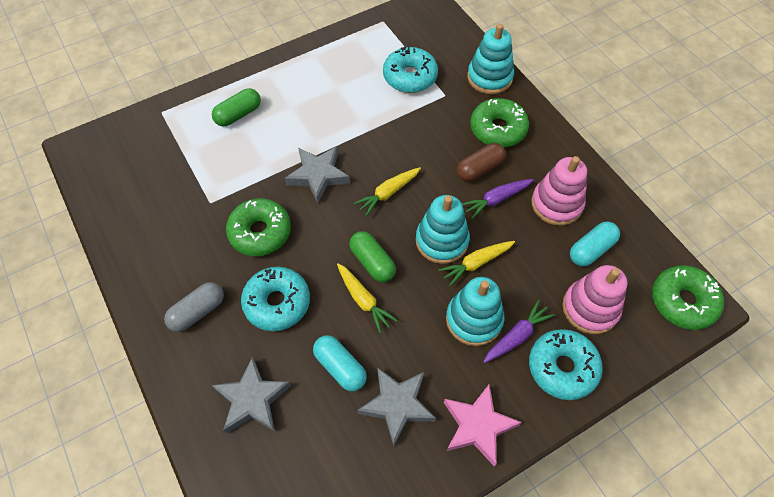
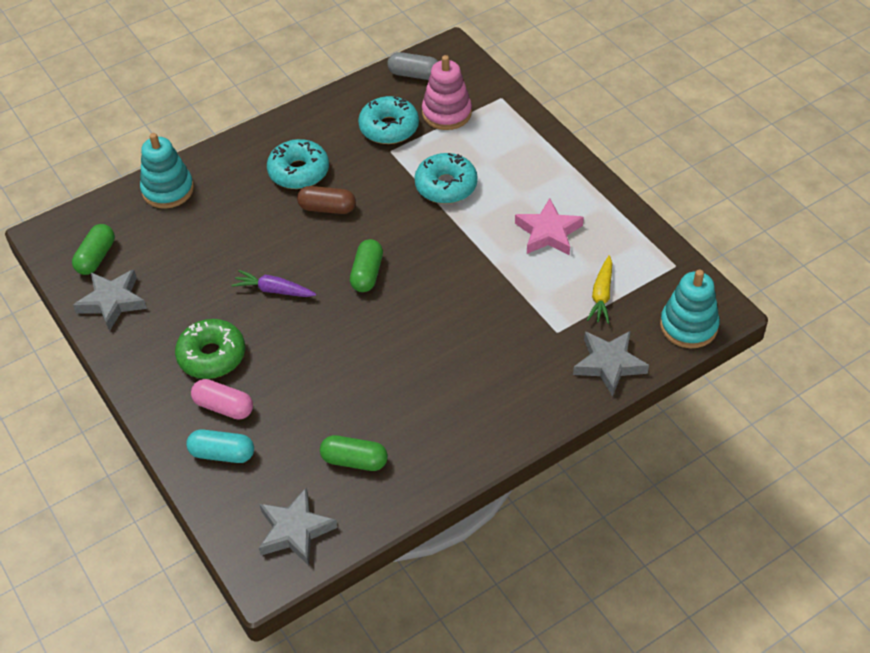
green capsule: 2 -> 3
green donut: 3 -> 1
pink capsule: 0 -> 1
pink stacking toy: 2 -> 1
purple carrot: 2 -> 1
turquoise capsule: 2 -> 1
turquoise stacking toy: 3 -> 2
yellow carrot: 3 -> 1

